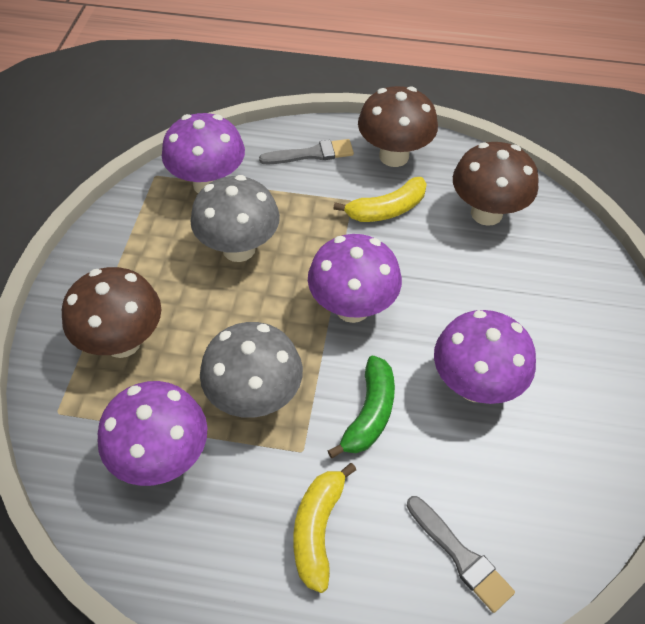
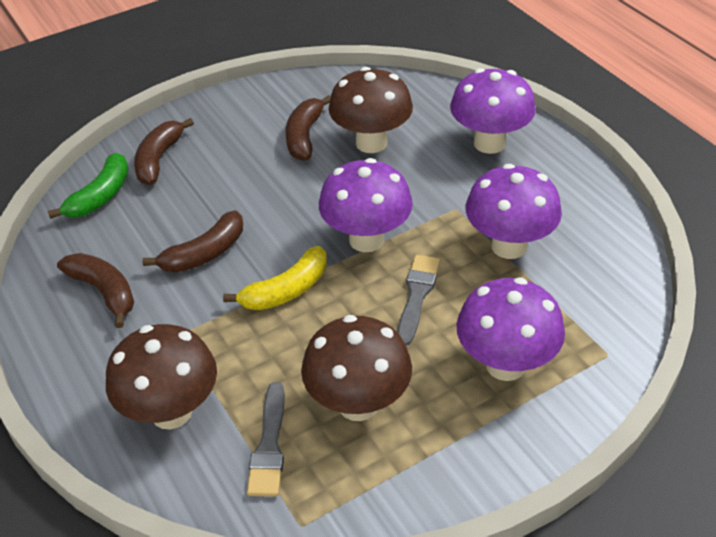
brown banana: 0 -> 4
grey mushroom: 2 -> 0
yellow banana: 2 -> 1

